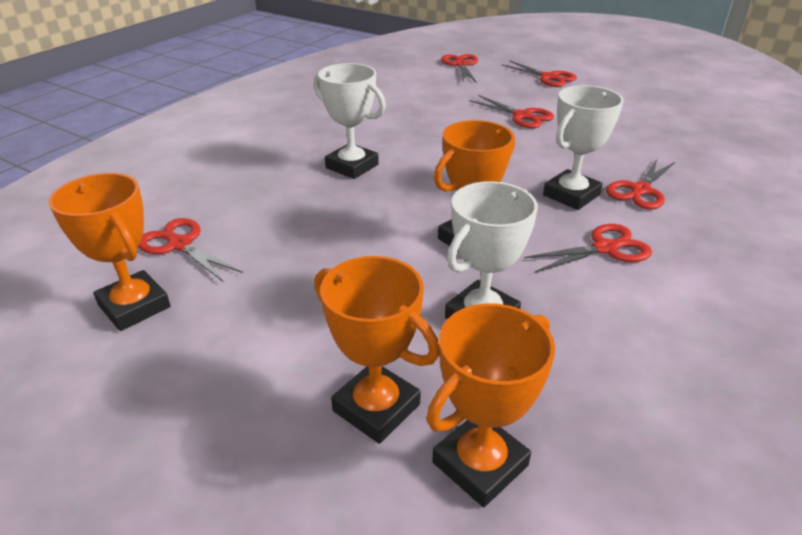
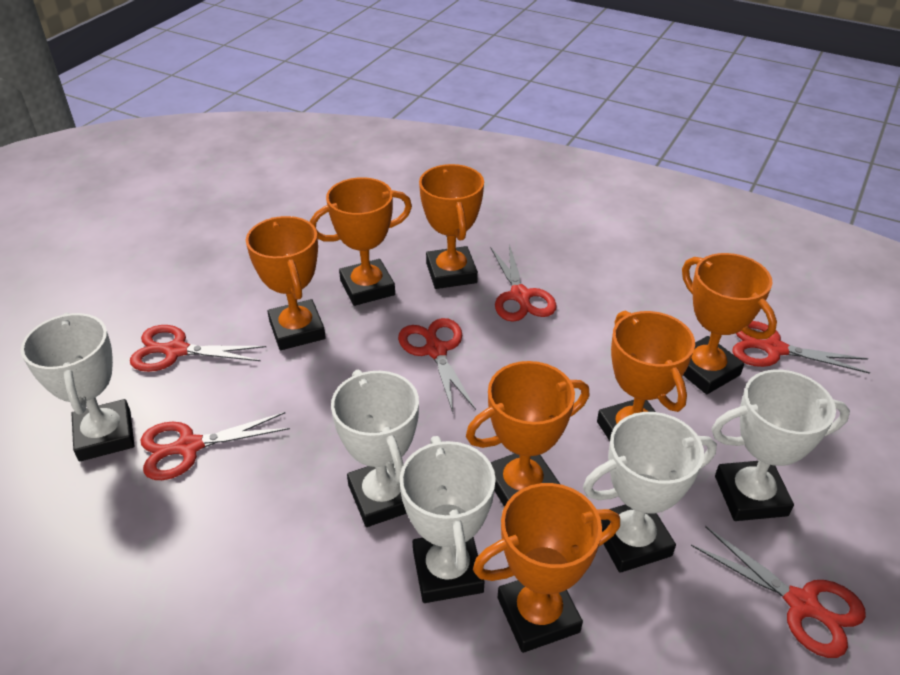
orange trophy: 4 -> 7
white trophy: 3 -> 5

